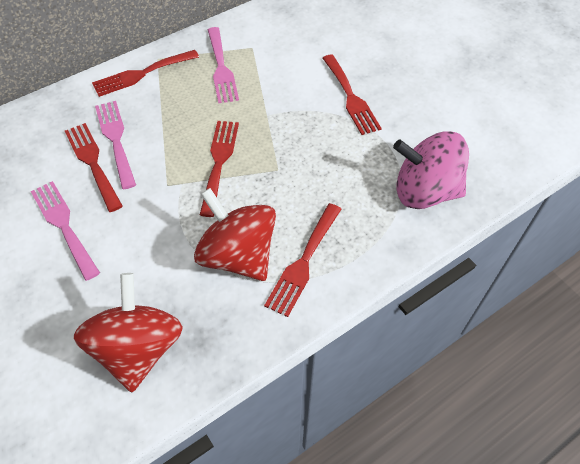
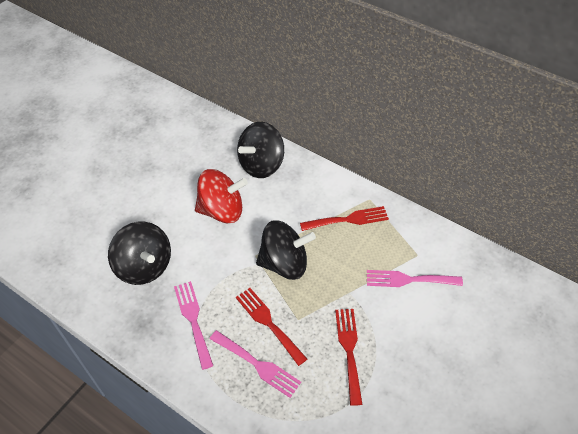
black spinning top: 0 -> 3
pink spinning top: 1 -> 0
red fork: 5 -> 3
red spinning top: 2 -> 1

